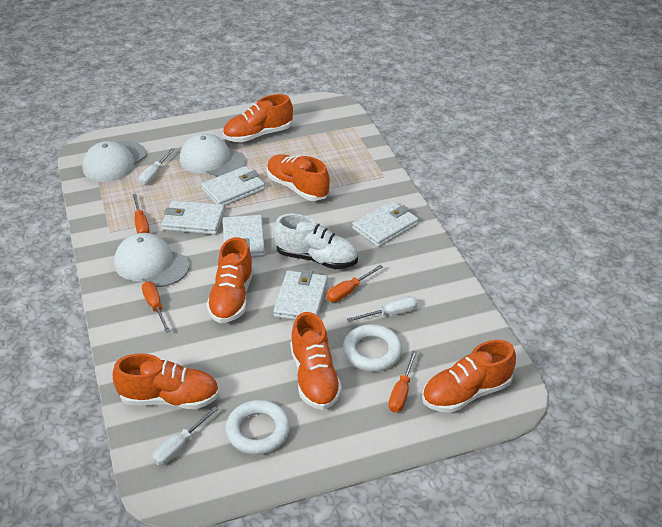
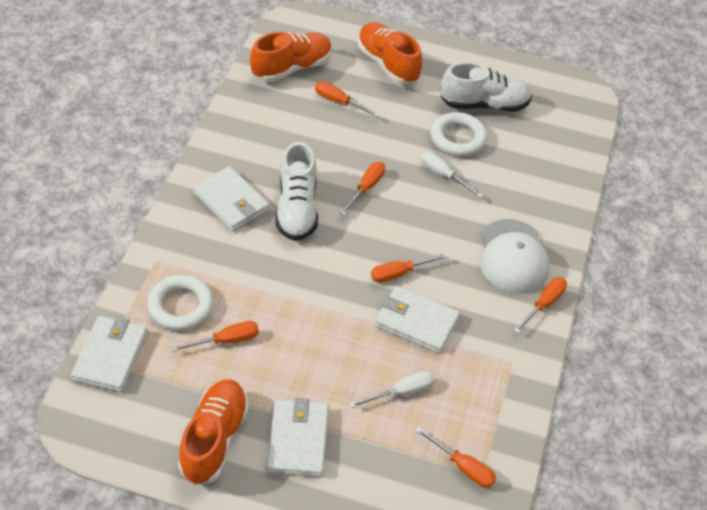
orange screwdriver: 4 -> 6
orange shoe: 6 -> 3
white cap: 3 -> 1
white screwdriver: 3 -> 2
white shoe: 1 -> 2
white wallet: 5 -> 4

